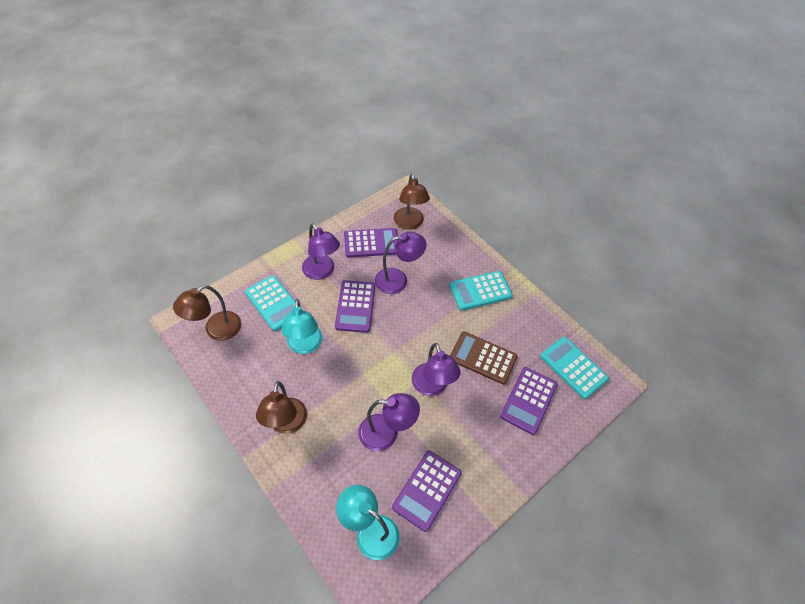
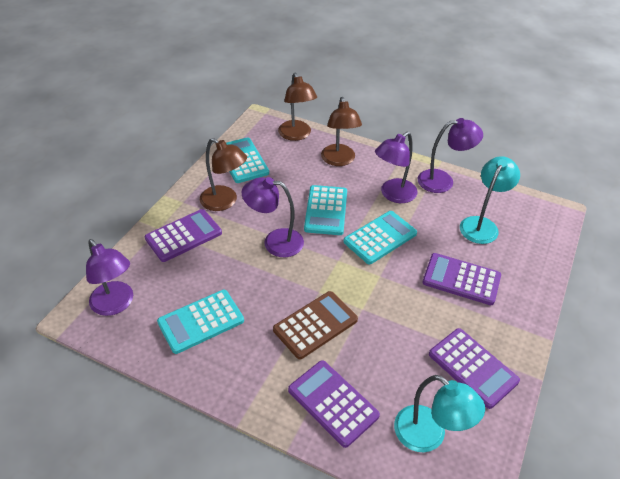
turquoise calculator: 3 -> 4

